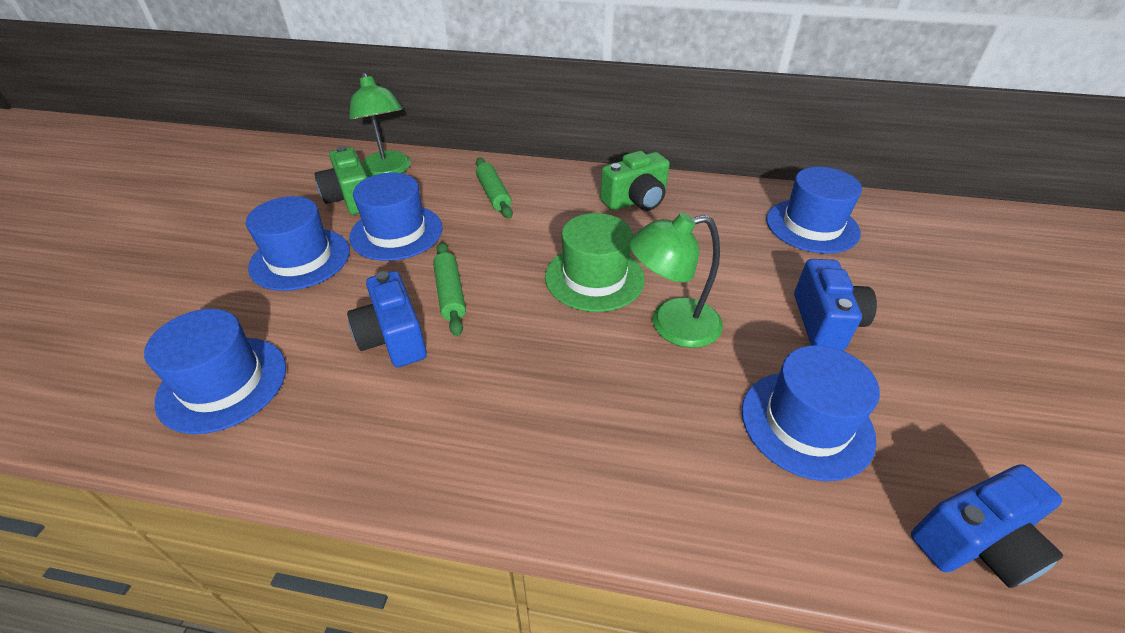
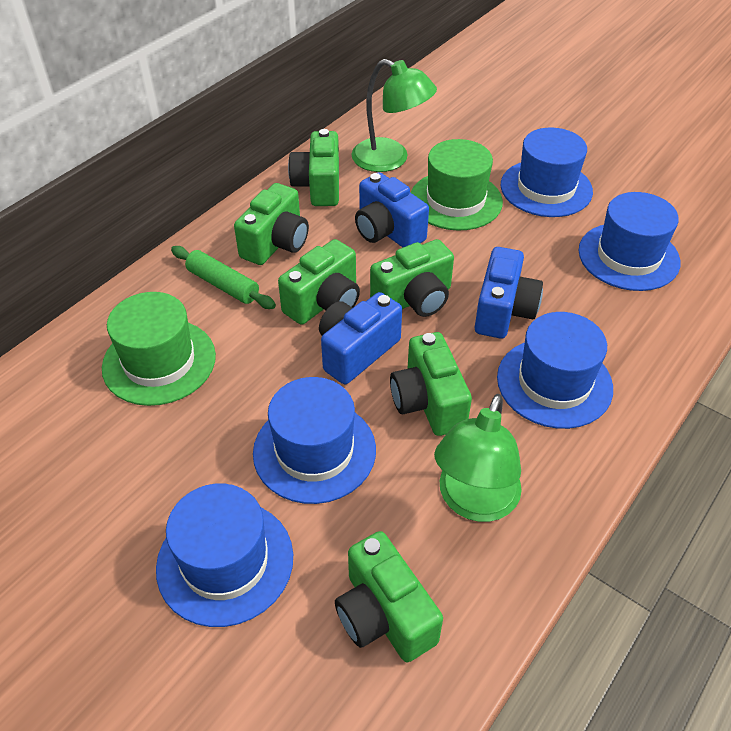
green camera: 2 -> 6
green hat: 1 -> 2
green rolling pin: 2 -> 1

